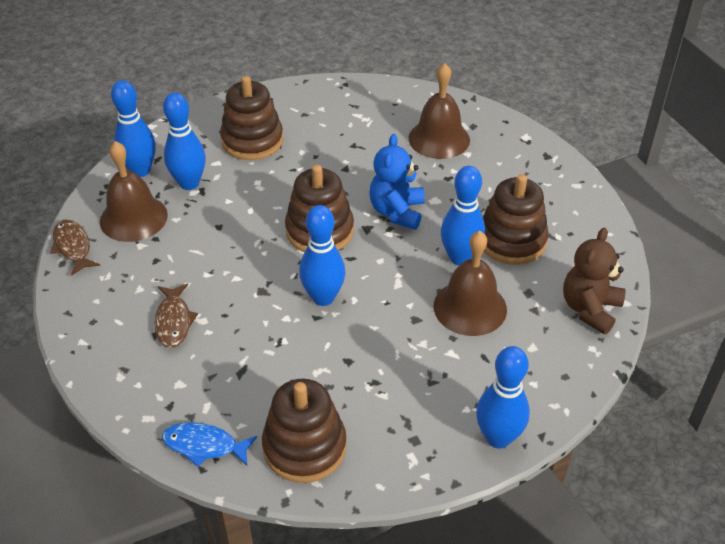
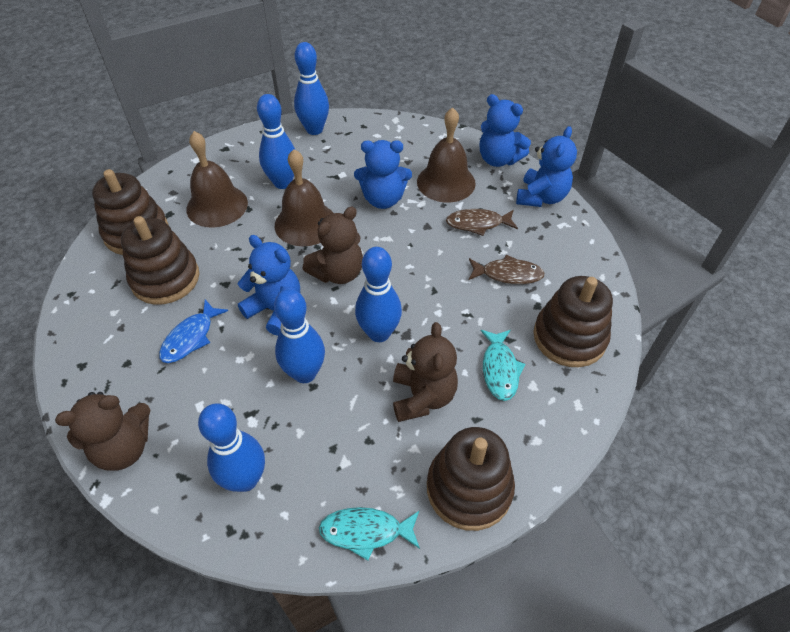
blue teddy bear: 1 -> 4
brown teddy bear: 1 -> 3
turquoise fish: 0 -> 2

